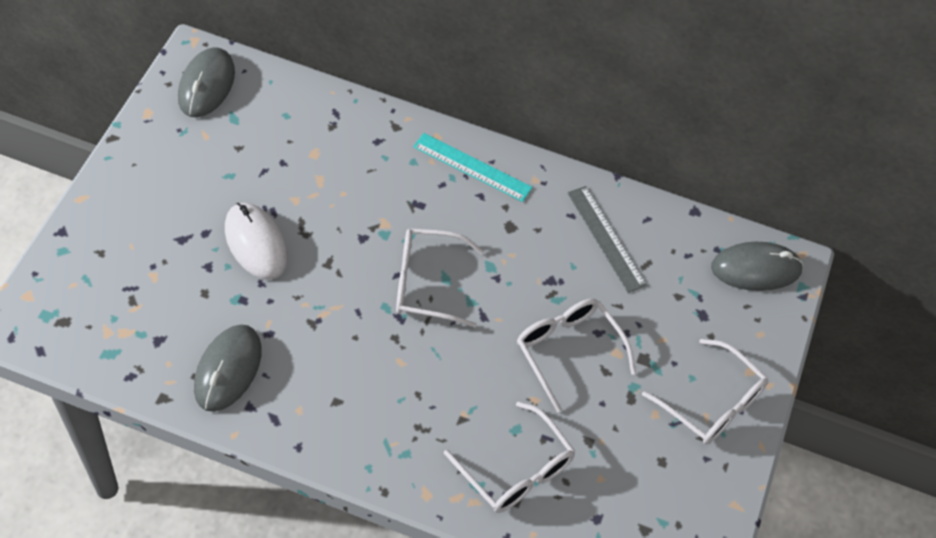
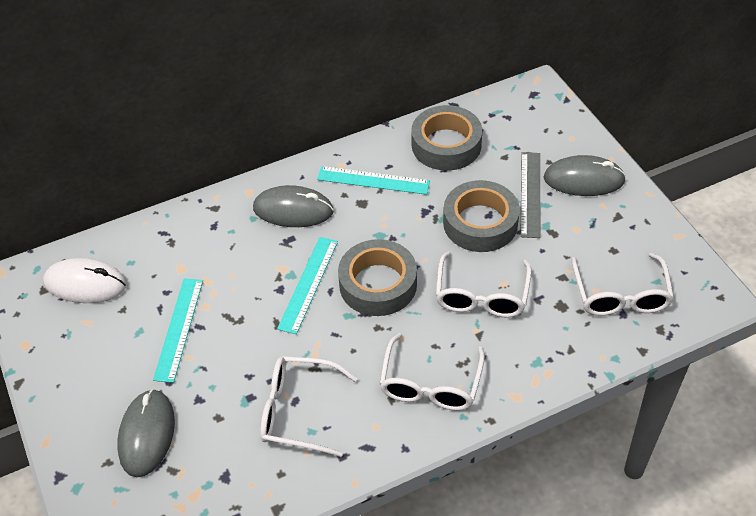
grey tape: 0 -> 3
turquoise ruler: 1 -> 3

